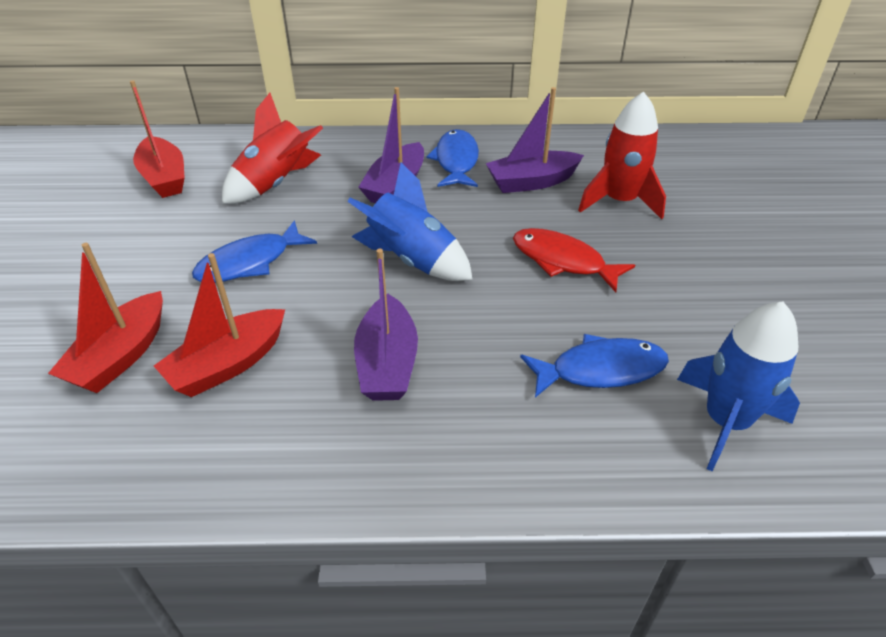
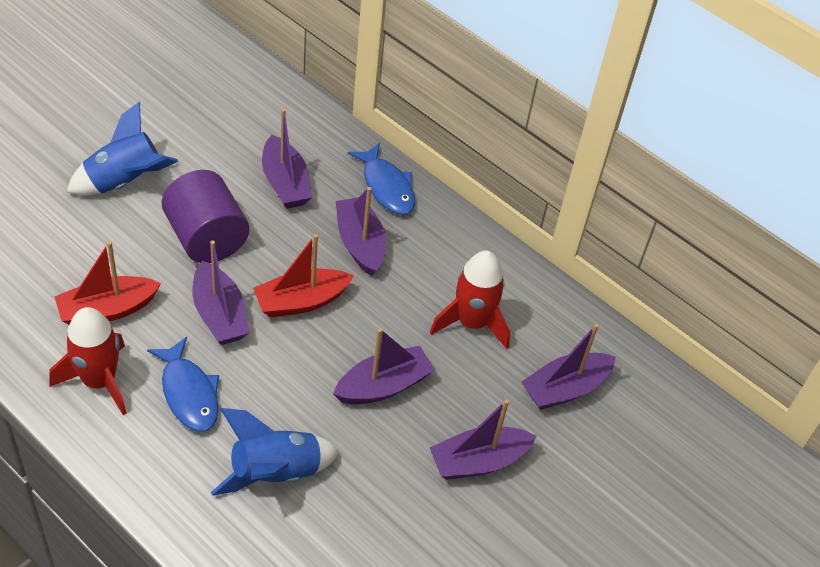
blue fish: 3 -> 2
purple boat: 3 -> 6
purple cylinder: 0 -> 1
red boat: 3 -> 2
red fish: 1 -> 0

